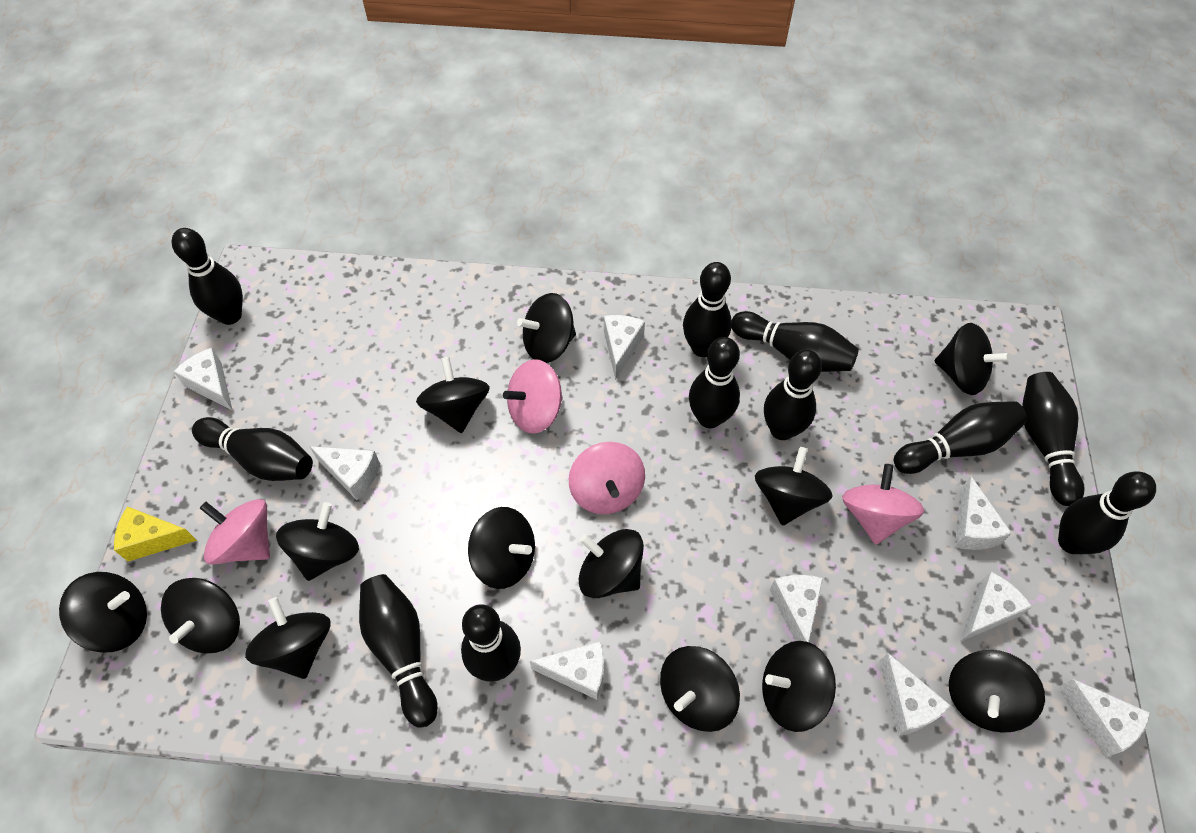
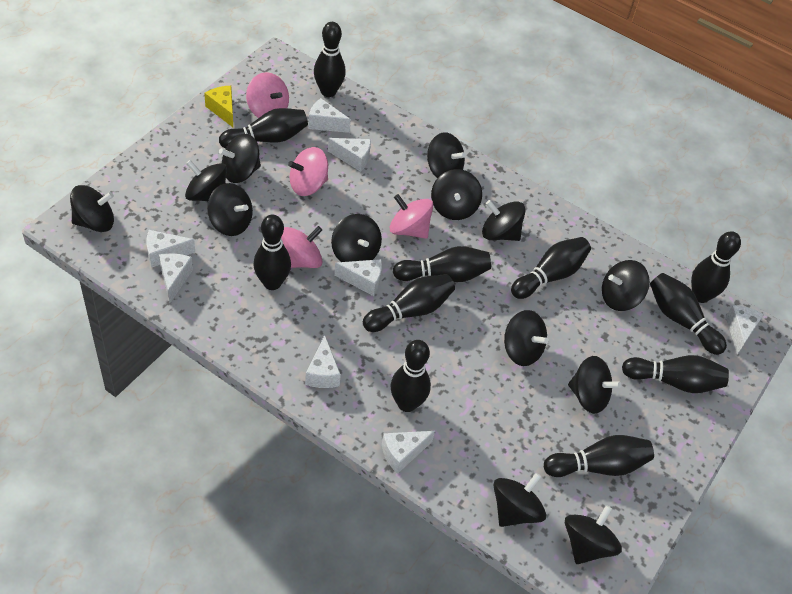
white cheese: 9 -> 8

